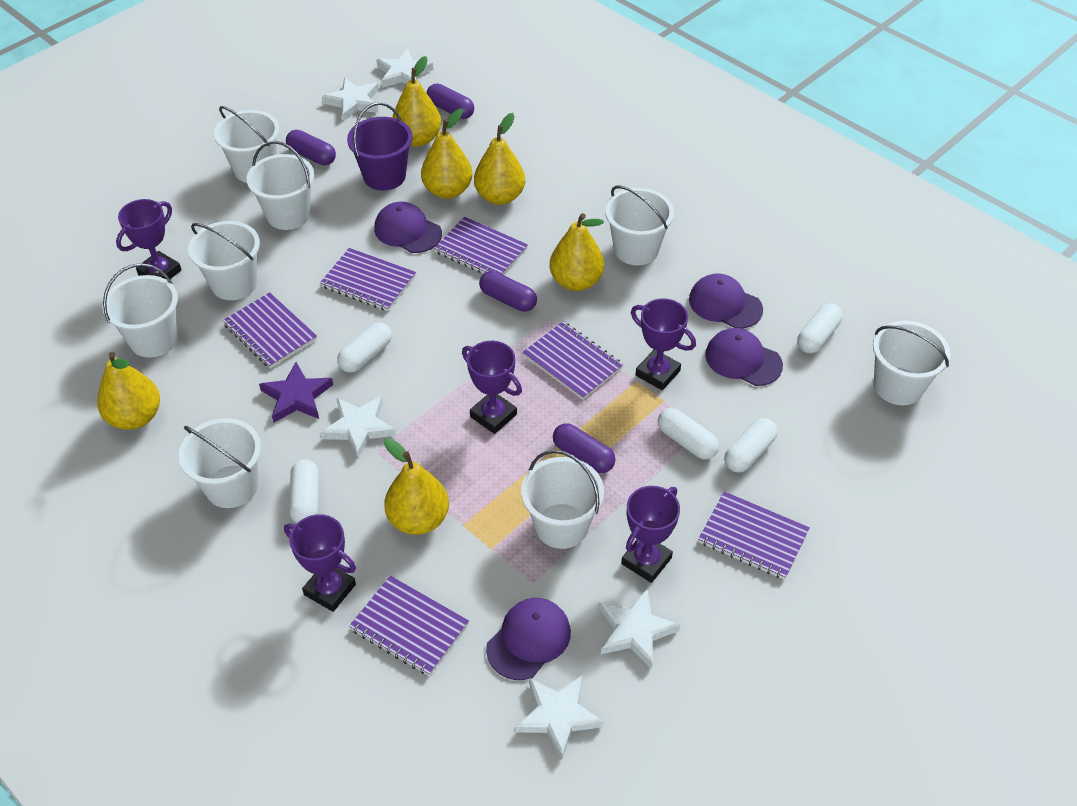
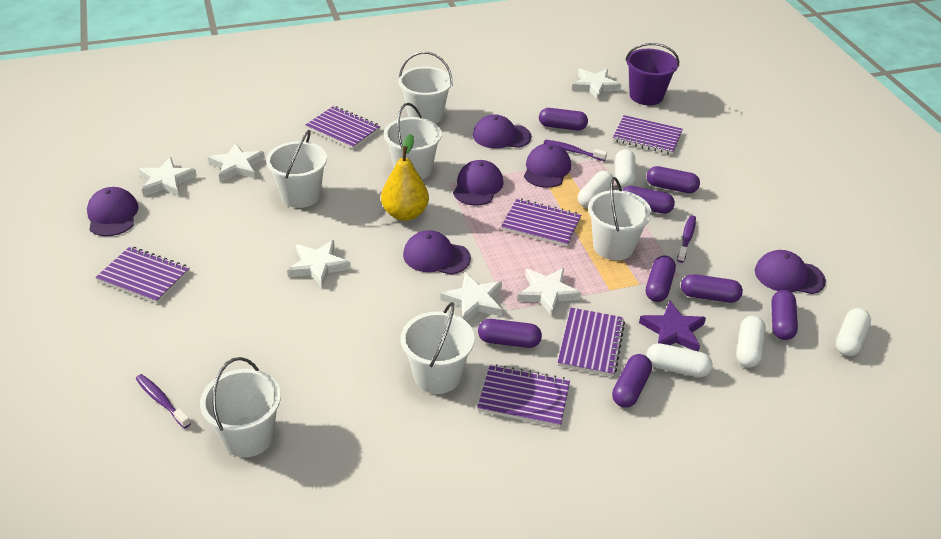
purple cap: 4 -> 6
purple capsule: 4 -> 8
purple toothbrush: 0 -> 3
purple trophy: 5 -> 0
white bucket: 8 -> 6
white star: 5 -> 6
yellow pear: 6 -> 1

